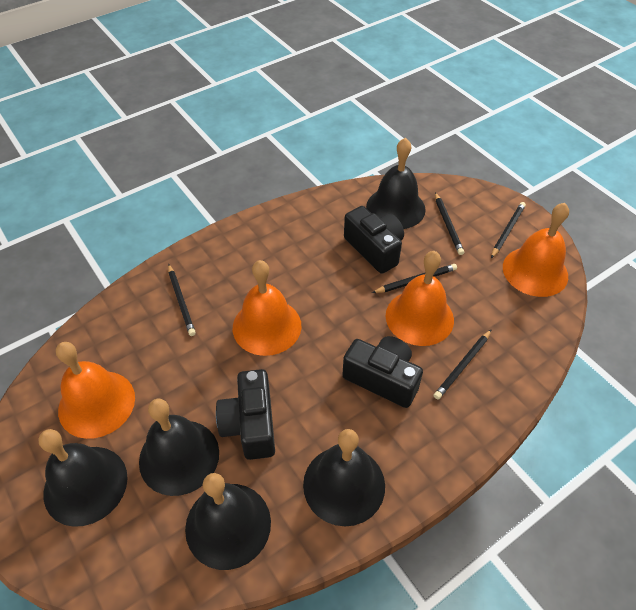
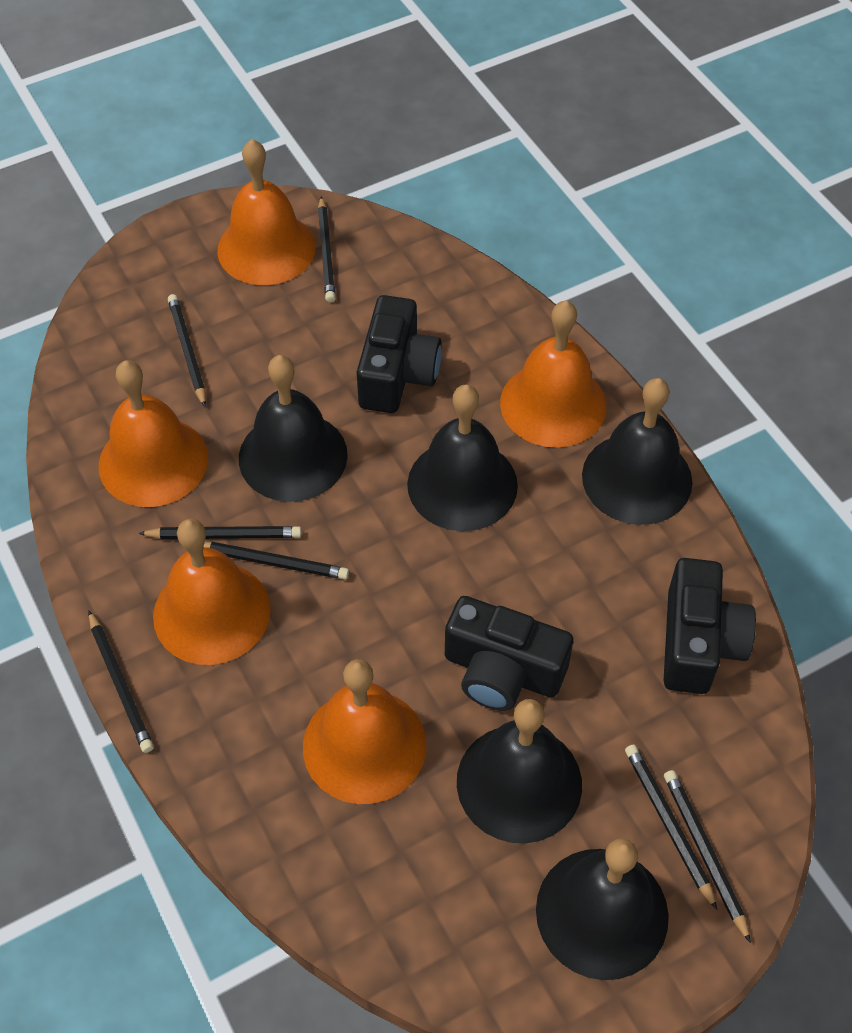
black pencil: 5 -> 7
orange bell: 4 -> 5

